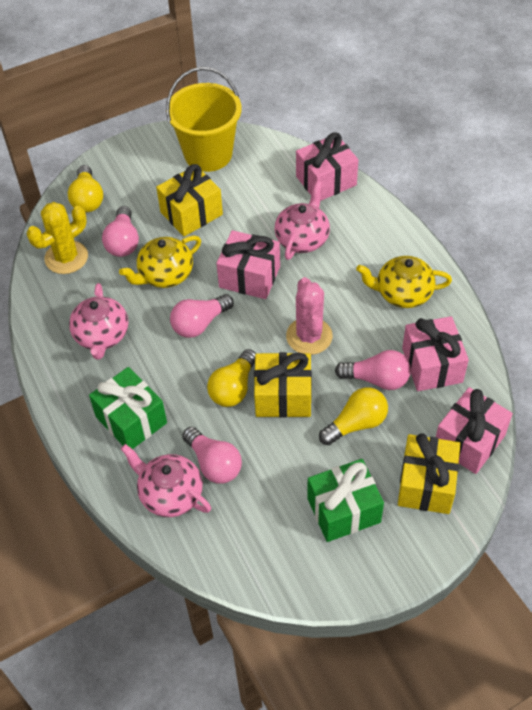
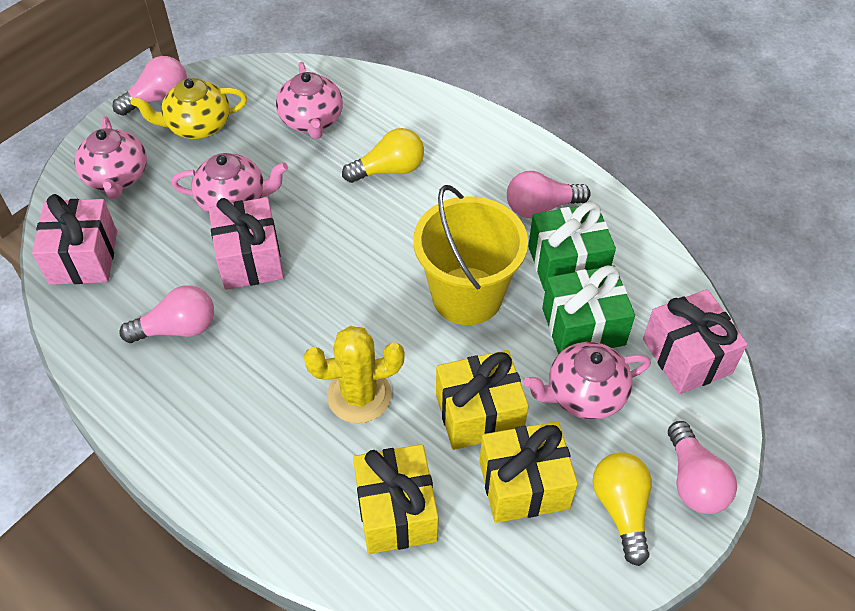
pink cactus: 1 -> 0
pink gift: 4 -> 3
pink teapot: 3 -> 4
yellow light bulb: 3 -> 2
yellow teapot: 2 -> 1

